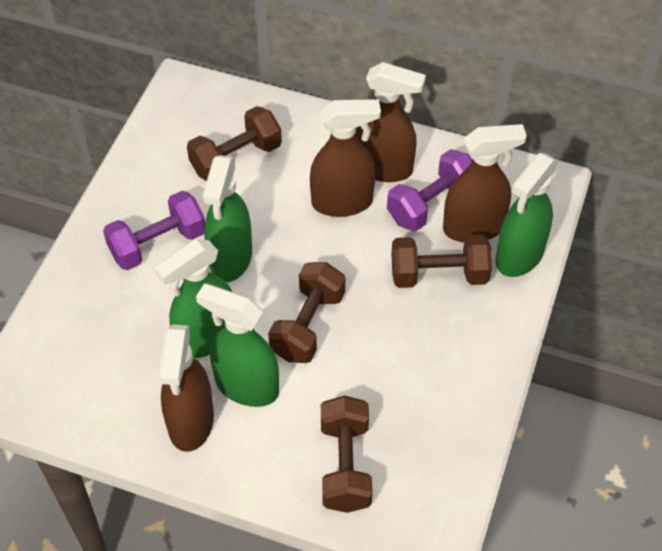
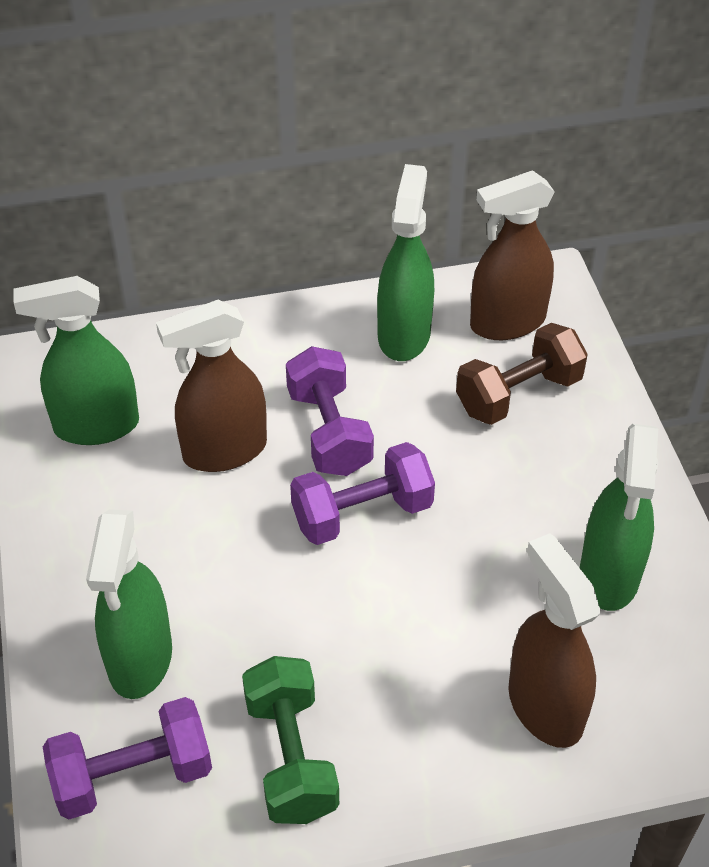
brown dumbbell: 4 -> 1
brown spray bottle: 4 -> 3
green dumbbell: 0 -> 1
purple dumbbell: 2 -> 3

